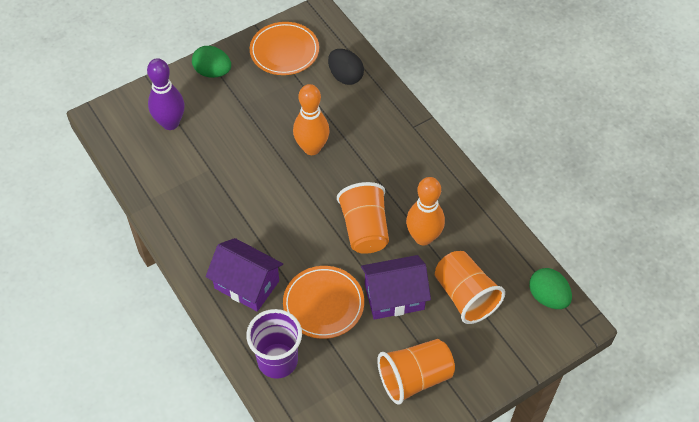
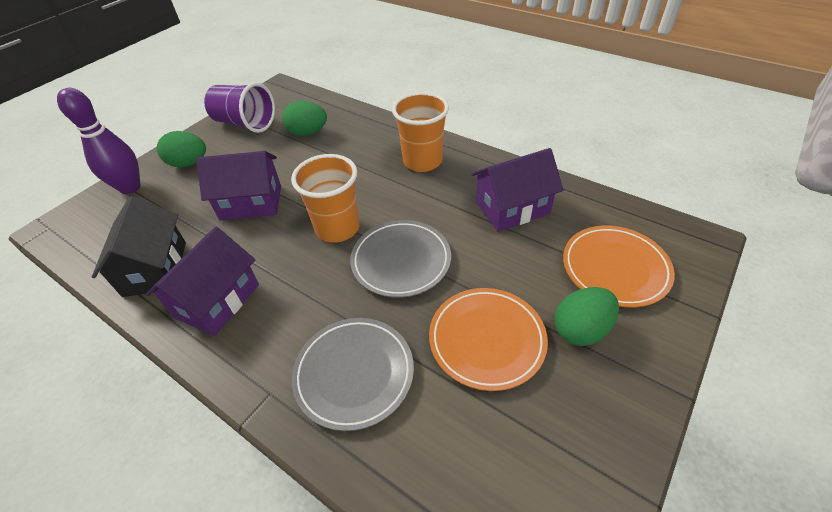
black egg: 1 -> 0
black house: 0 -> 1
green egg: 2 -> 3
grey plate: 0 -> 2
orange bowling pin: 2 -> 0
orange cup: 3 -> 2
purple house: 2 -> 3

